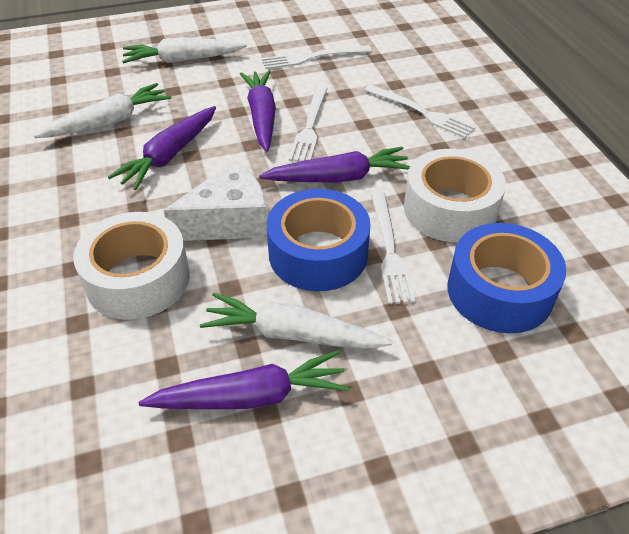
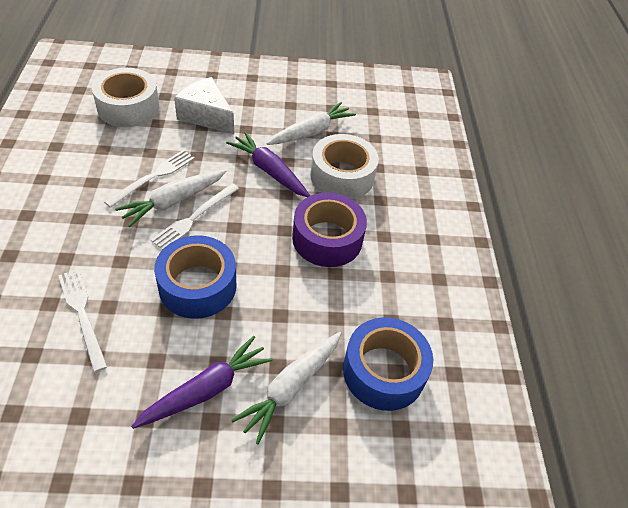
purple carrot: 4 -> 2
purple tape: 0 -> 1
white fork: 4 -> 3

